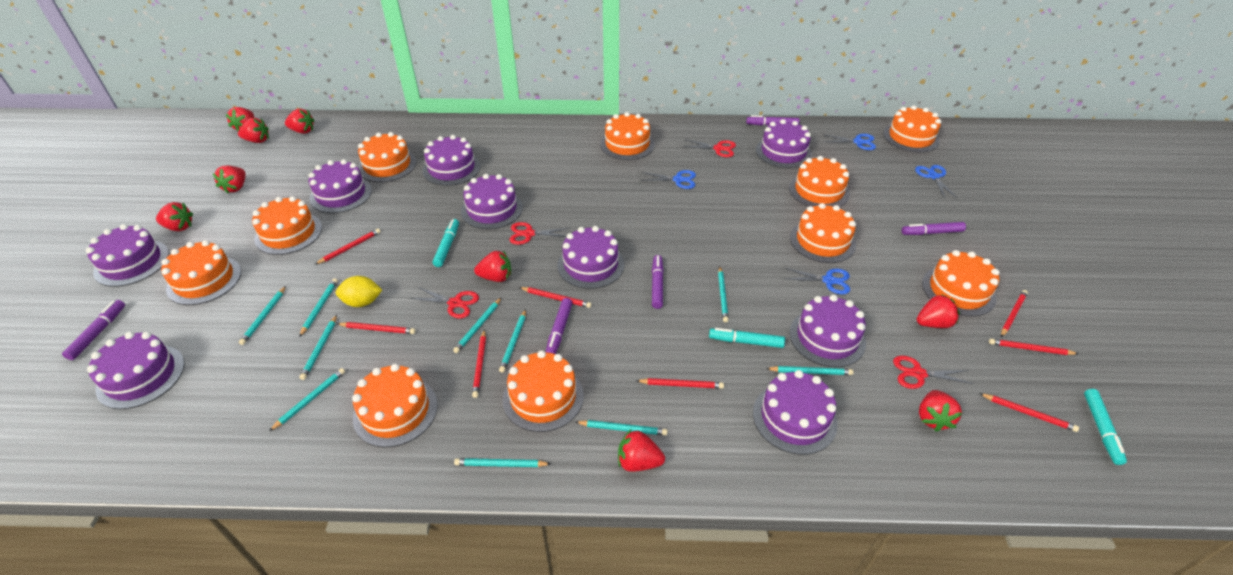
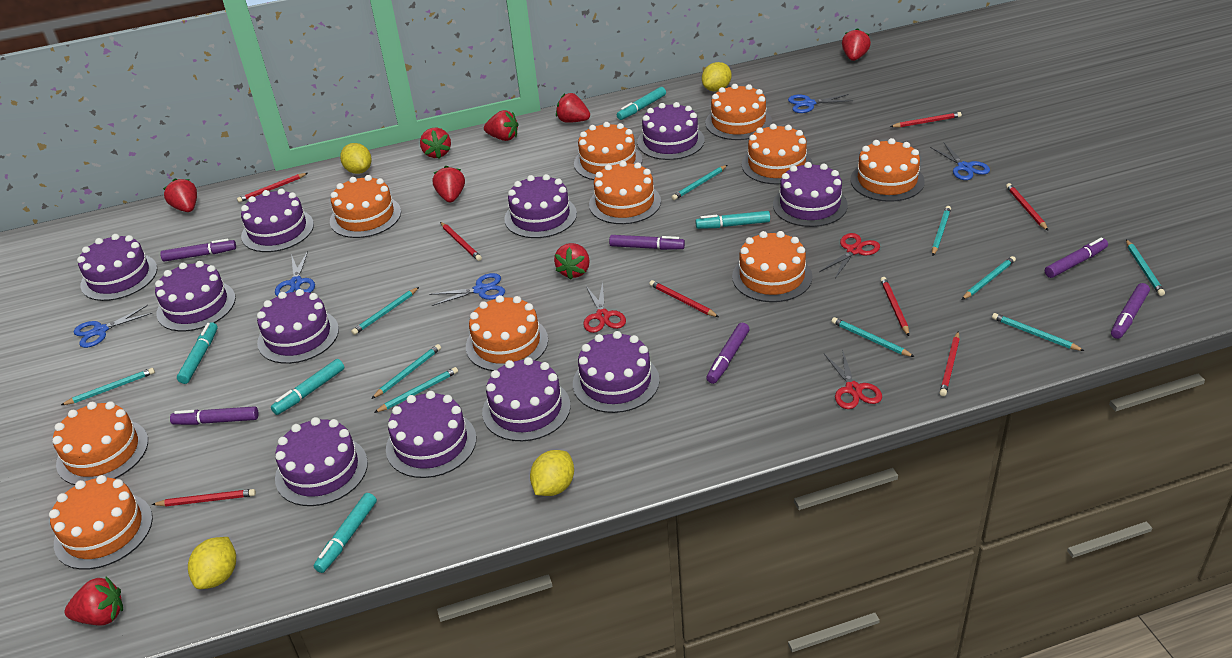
blue scissors: 4 -> 5
purple cake: 9 -> 11
purple marker: 5 -> 6
red scissors: 4 -> 3
red strawberry: 9 -> 8
turquoise marker: 3 -> 5
yellow lemon: 1 -> 4

